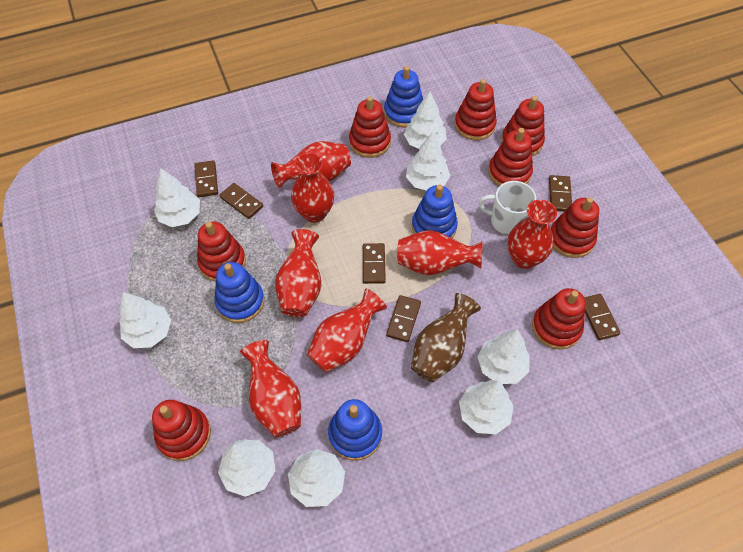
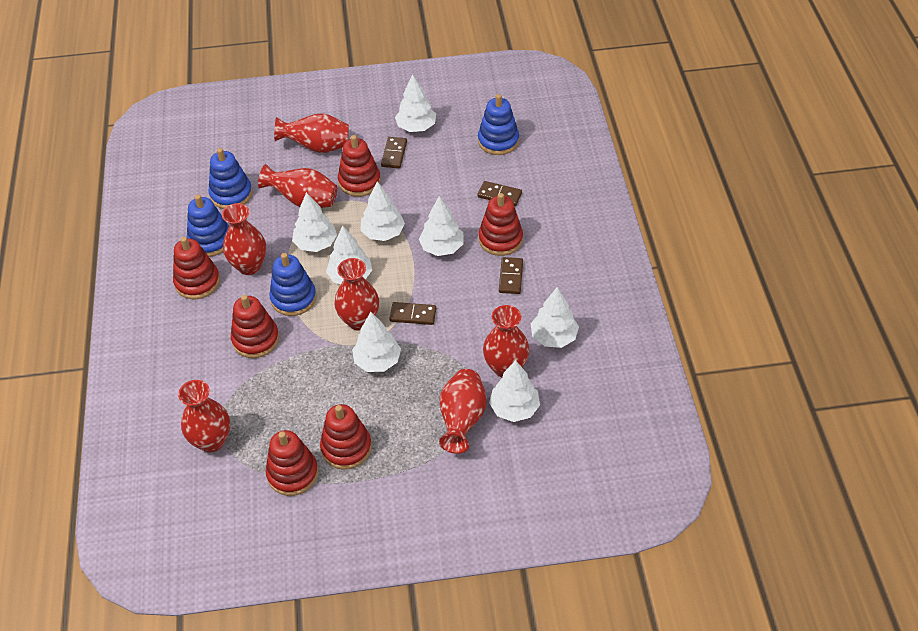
brown domino: 6 -> 4
brown vase: 1 -> 0
red stacking toy: 8 -> 6
white mug: 1 -> 0

